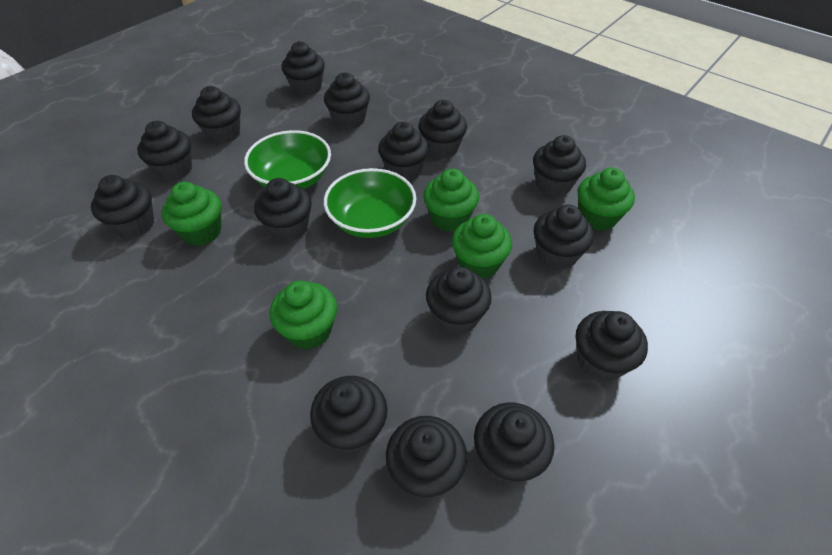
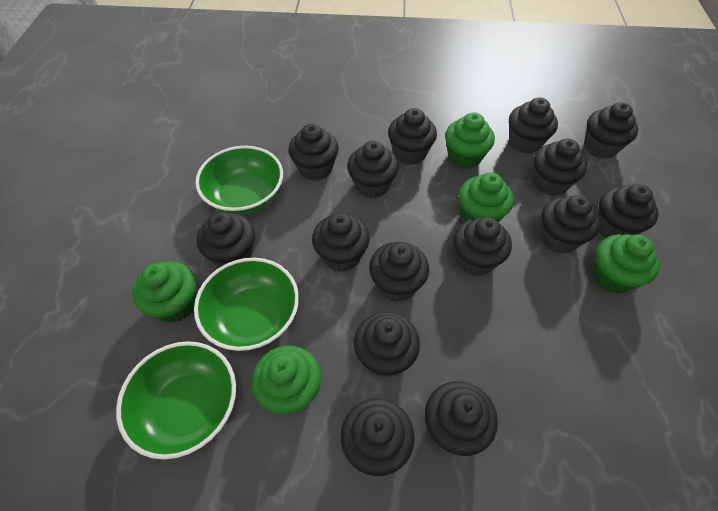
green bowl: 2 -> 3

